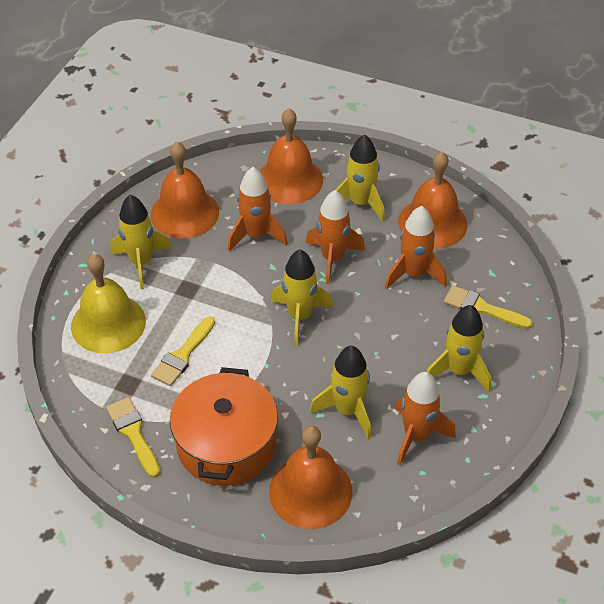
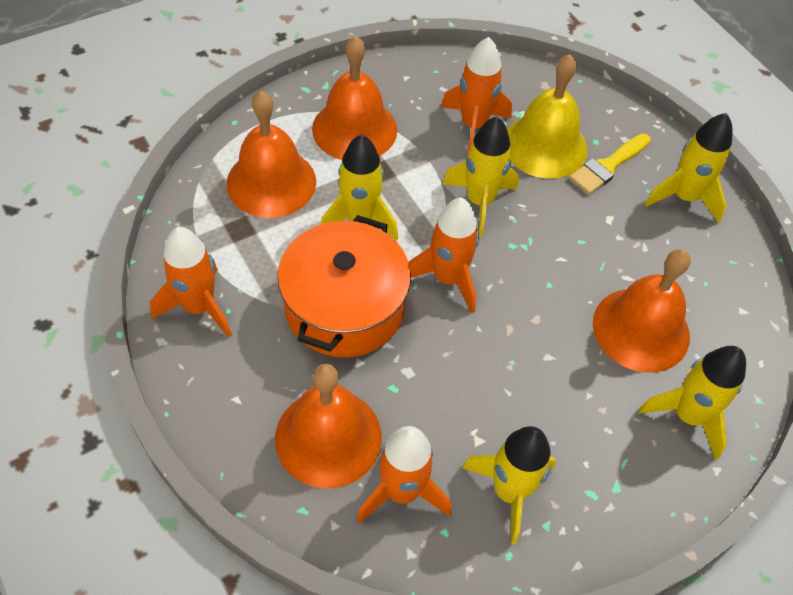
yellow brush: 3 -> 1

